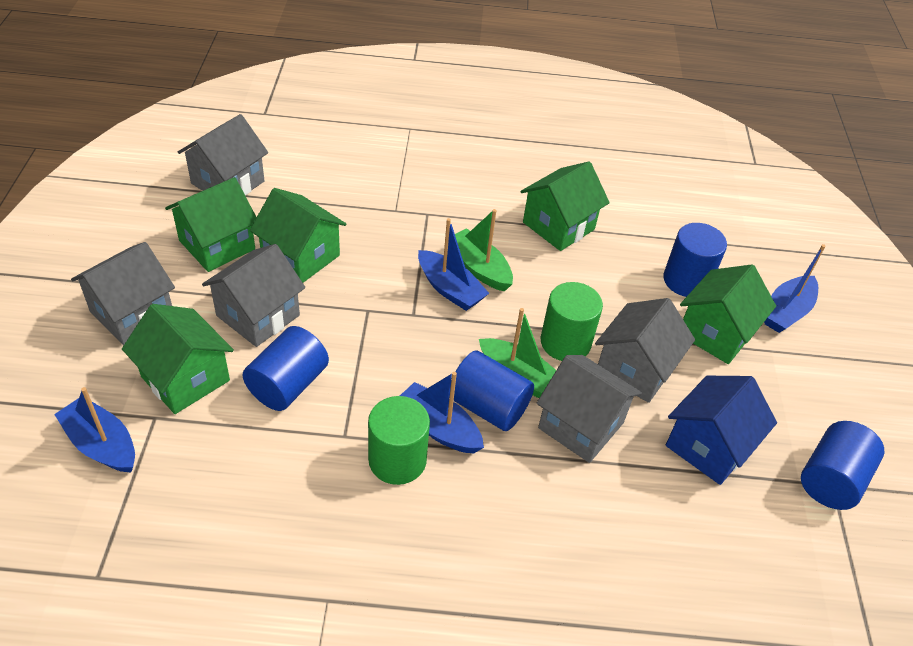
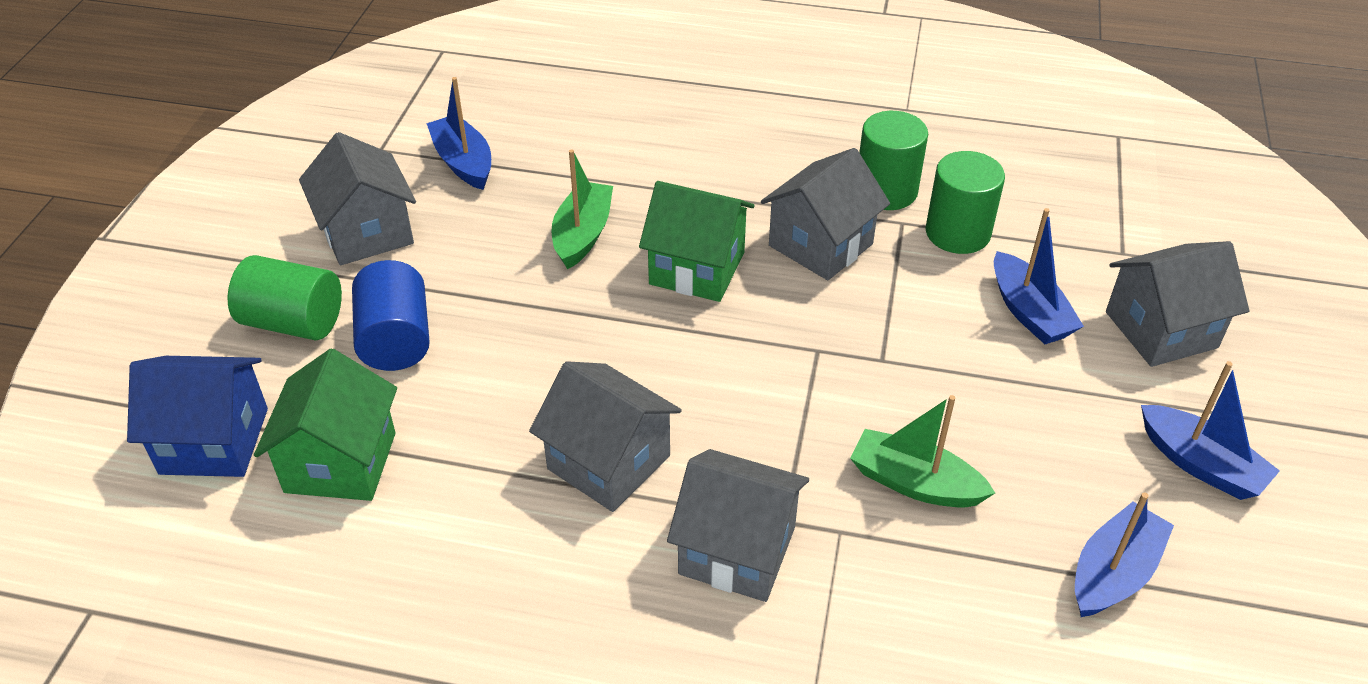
blue cylinder: 4 -> 1
green cylinder: 2 -> 3
green house: 5 -> 2

